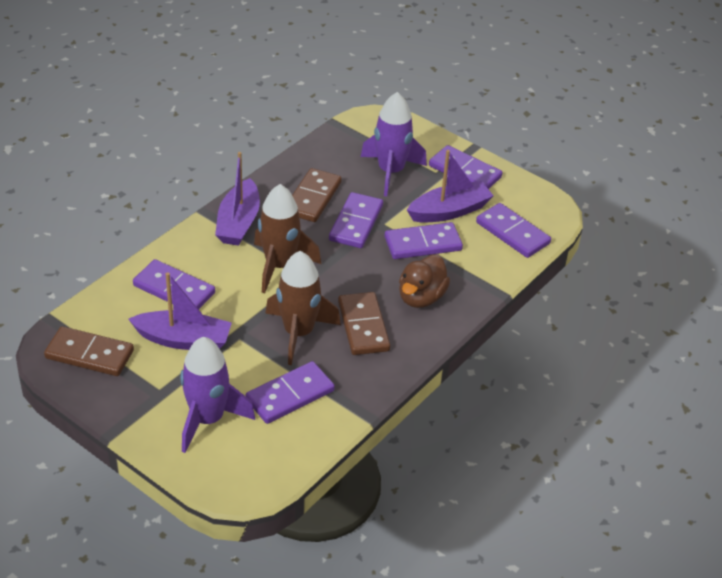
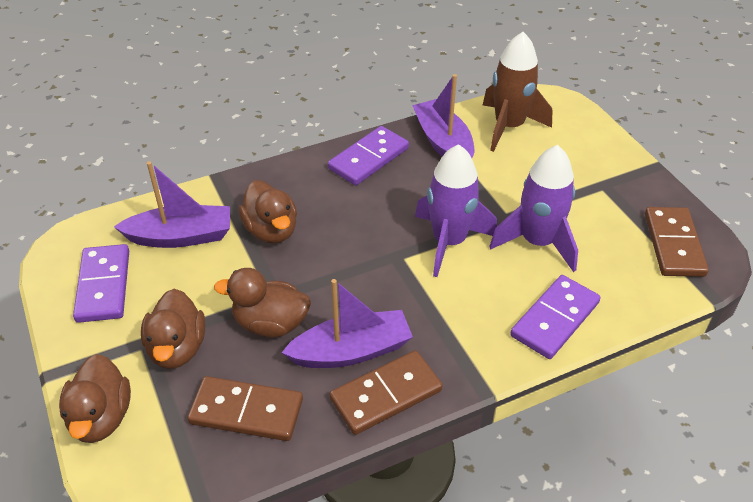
brown duck: 1 -> 4
brown rocket: 2 -> 1
purple domino: 6 -> 3

